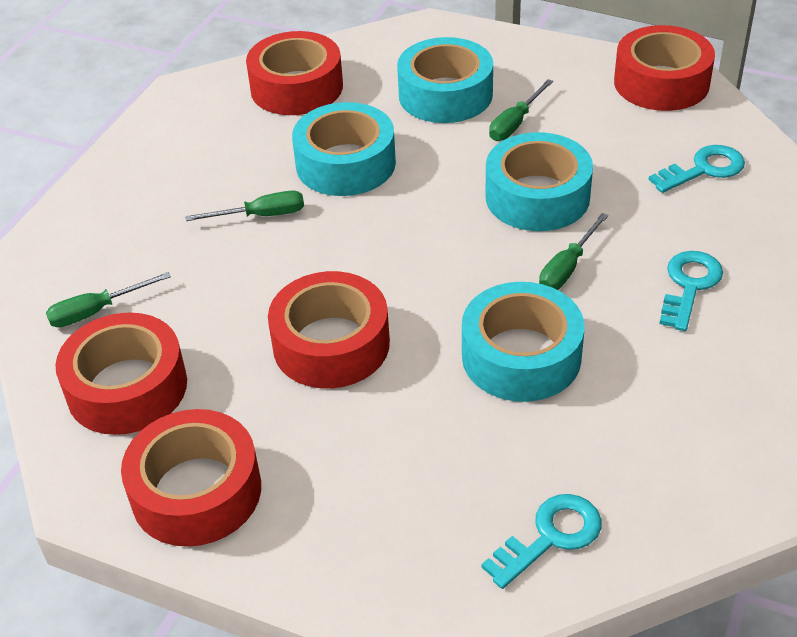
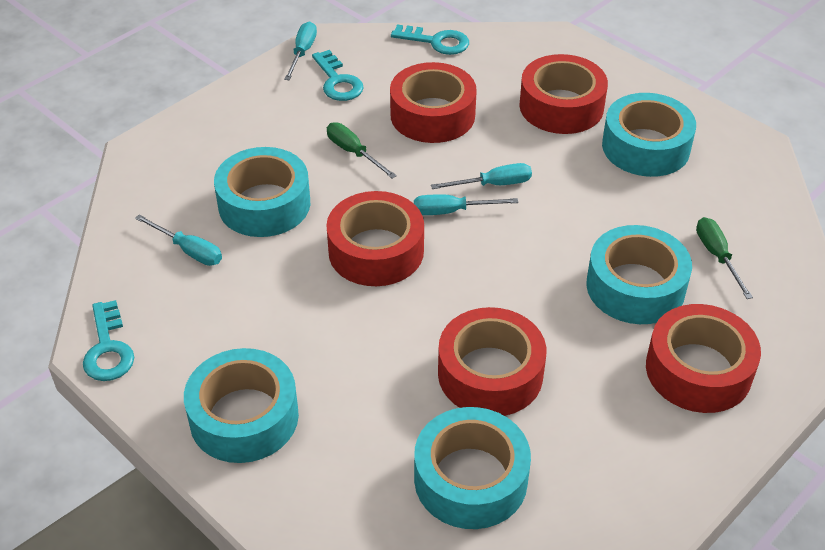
green screwdriver: 4 -> 2
turquoise screwdriver: 0 -> 4
turquoise tape: 4 -> 5

